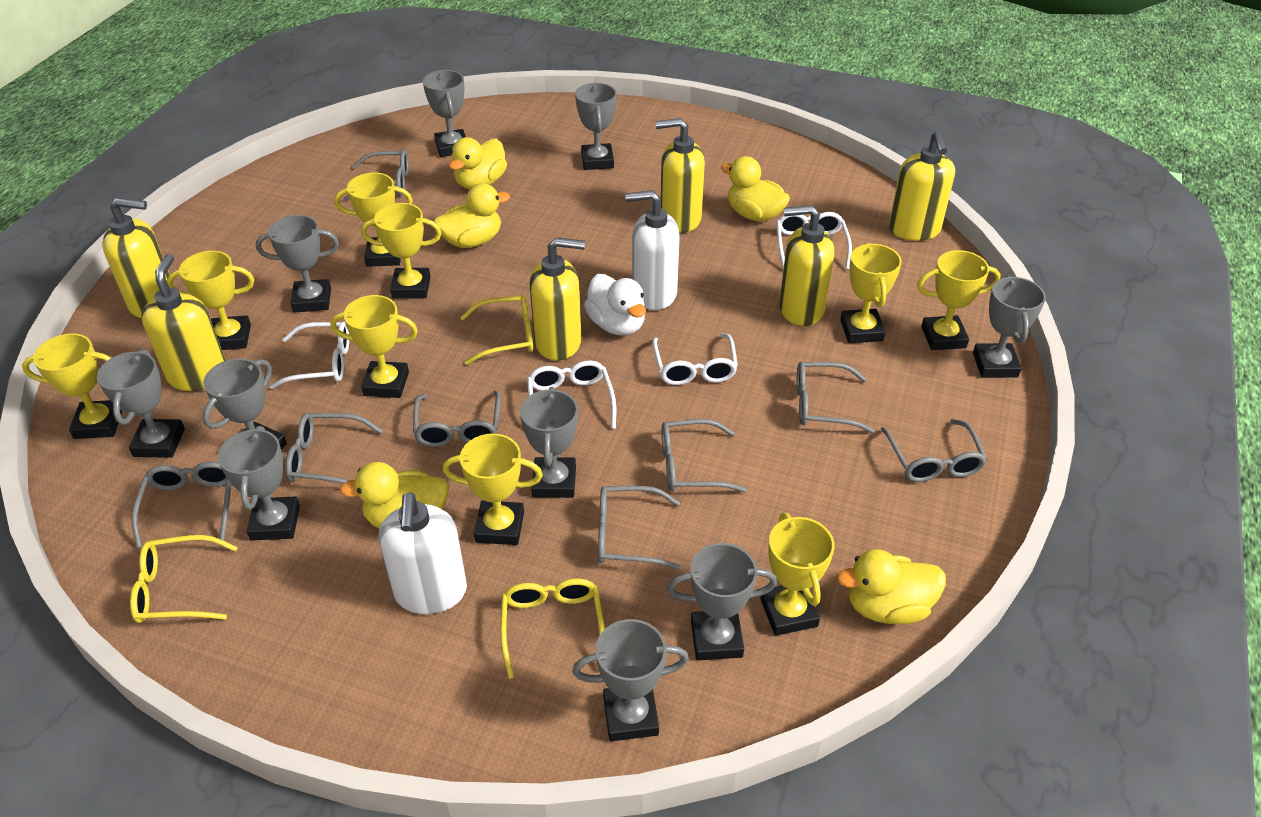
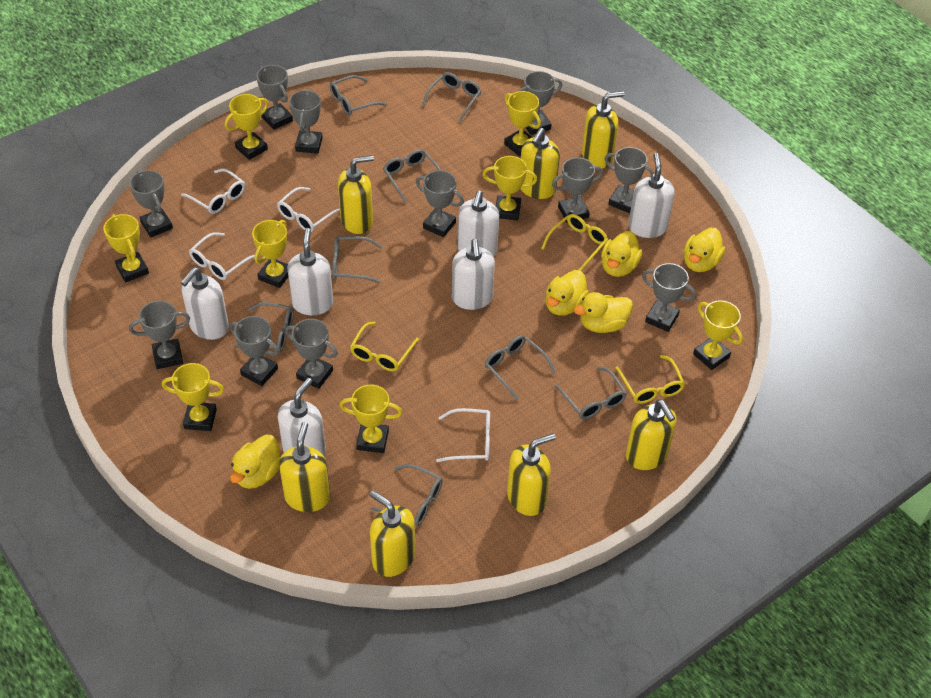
grey trophy: 10 -> 11
white duck: 1 -> 0
white soap dispenser: 2 -> 6
yellow soap dispenser: 6 -> 7
yellow trophy: 9 -> 8

